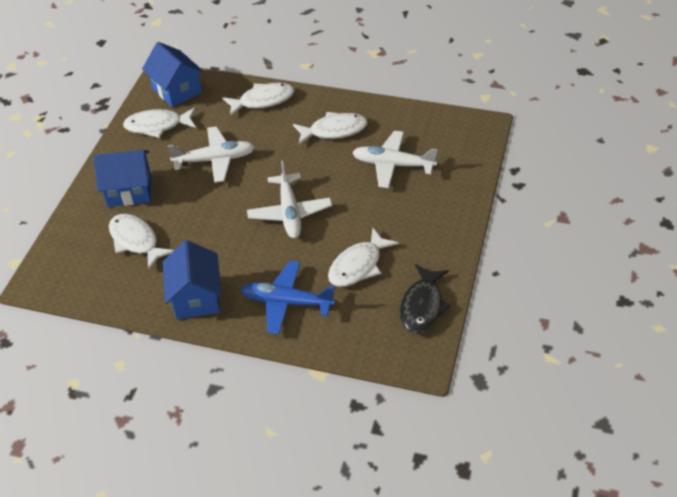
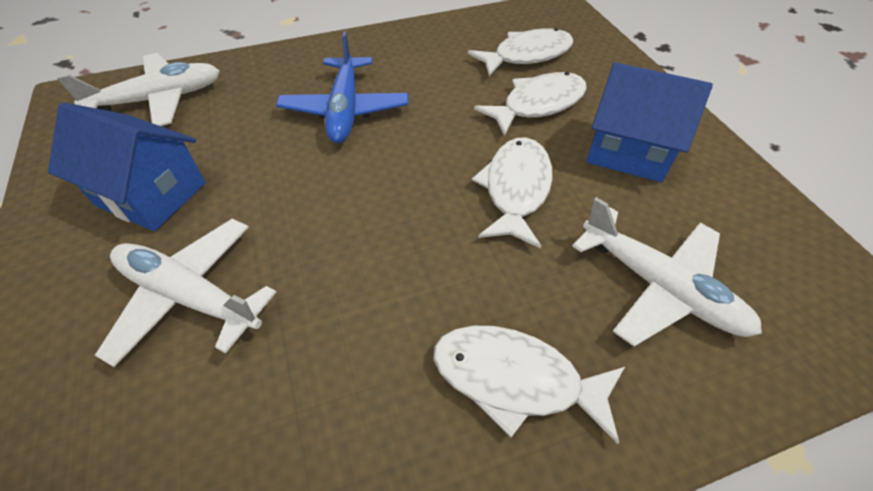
black fish: 1 -> 0
blue house: 3 -> 2
white fish: 5 -> 4

